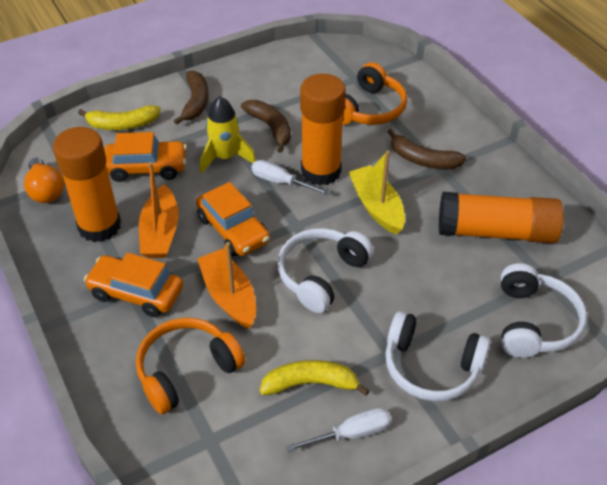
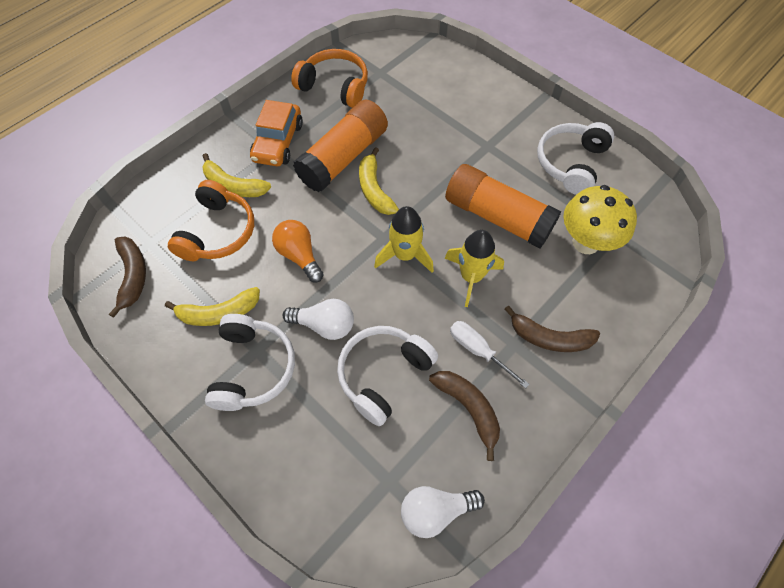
orange boat: 2 -> 0
orange car: 3 -> 1
orange glue stick: 3 -> 2
white light bulb: 0 -> 2
white screwdriver: 2 -> 1
yellow banana: 2 -> 3
yellow boat: 1 -> 0
yellow mushroom: 0 -> 1
yellow rocket: 1 -> 2

